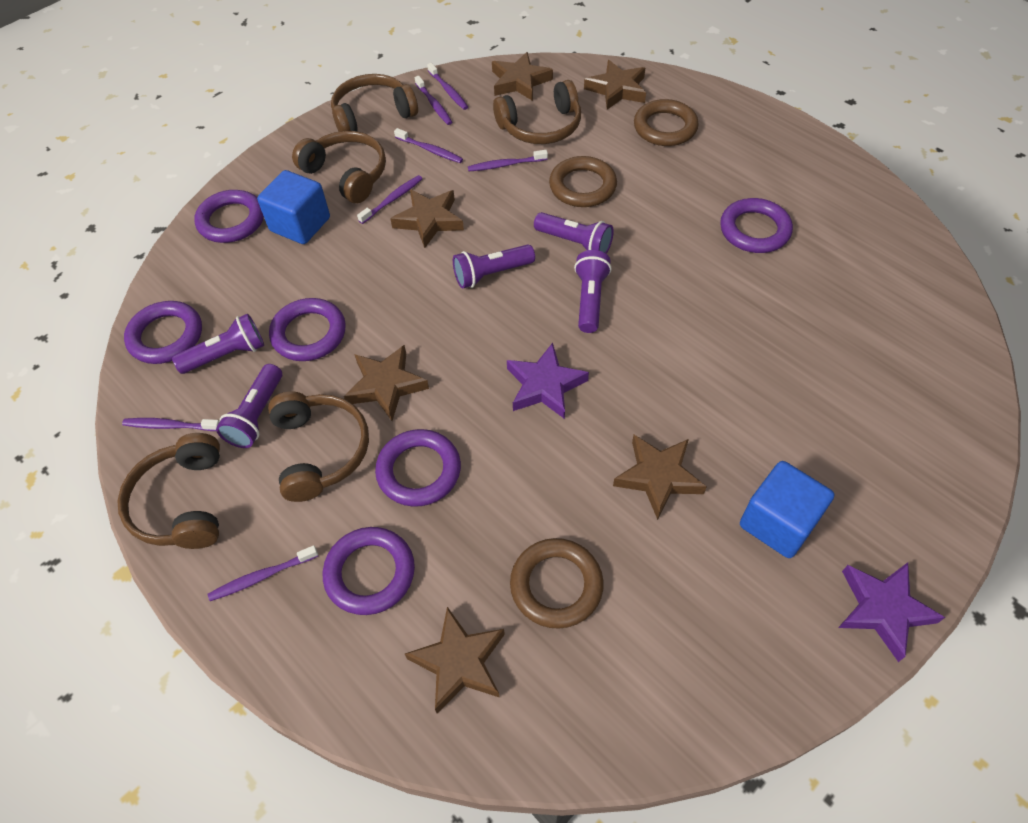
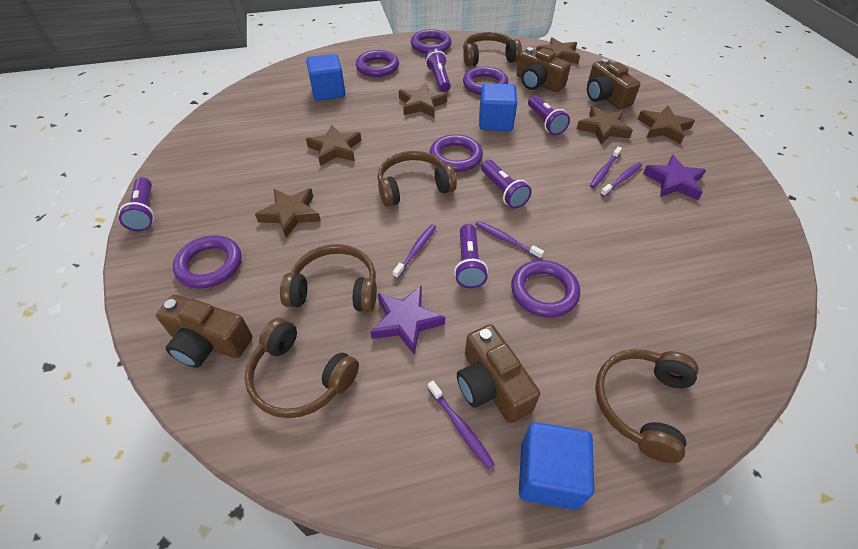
blue cube: 2 -> 3
brown camera: 0 -> 4
brown ring: 3 -> 0
purple toothbrush: 7 -> 5

